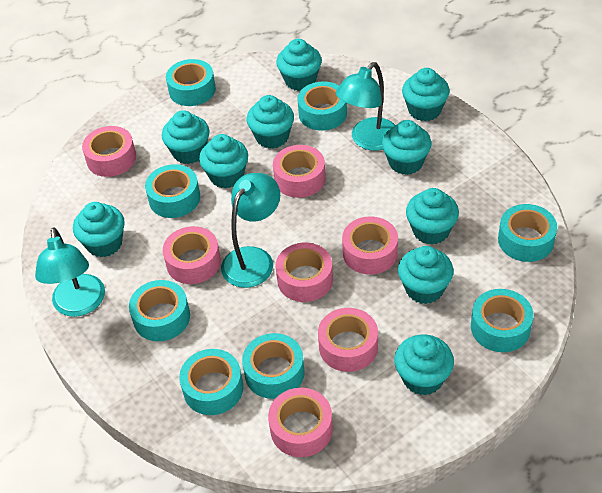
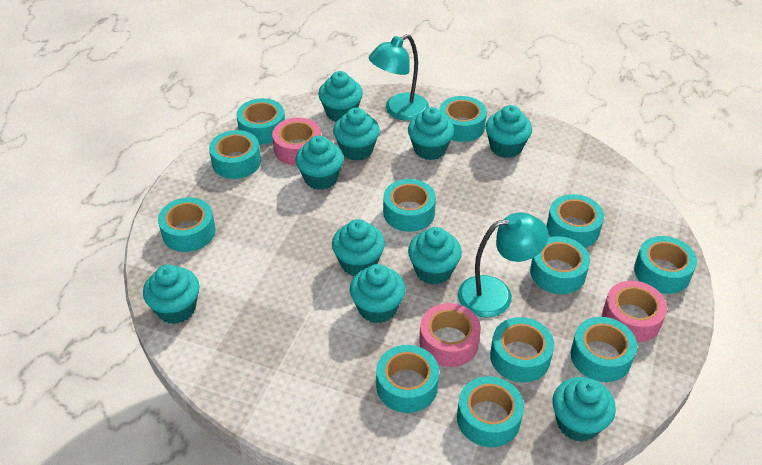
pink tape: 7 -> 3
turquoise lamp: 3 -> 2
turquoise tape: 8 -> 12

